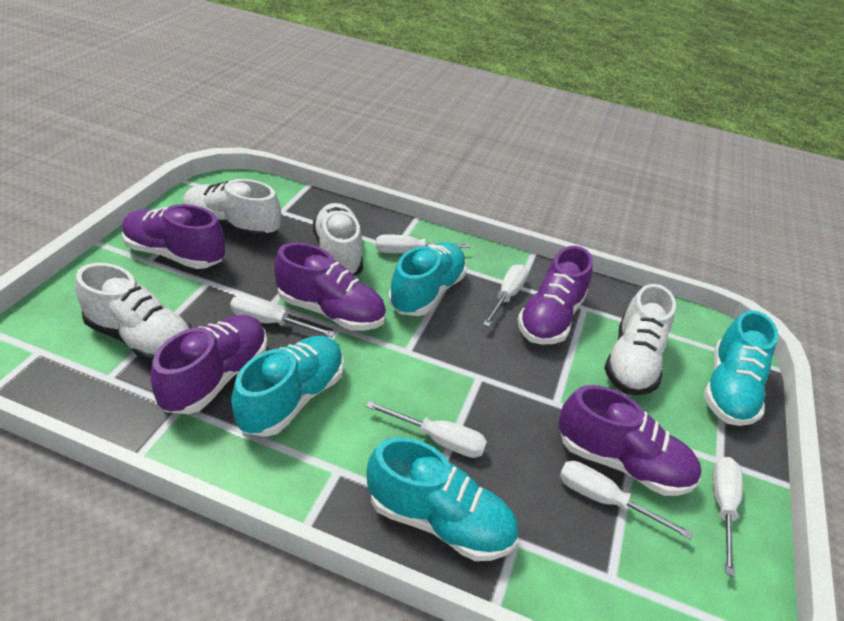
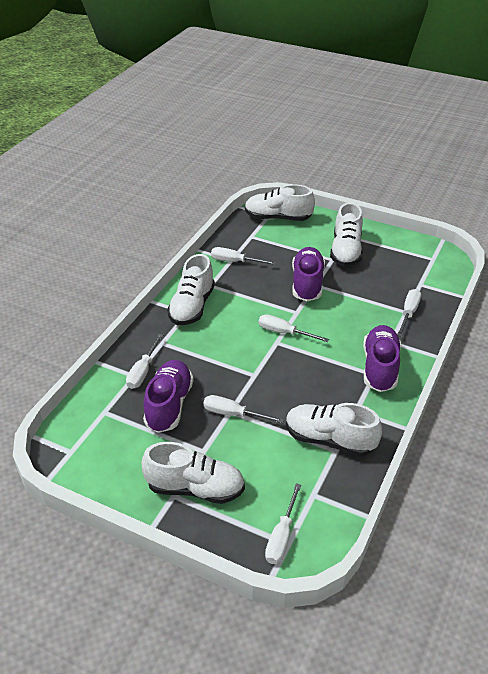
purple shoe: 5 -> 3
turquoise shoe: 4 -> 0
white shoe: 4 -> 5

